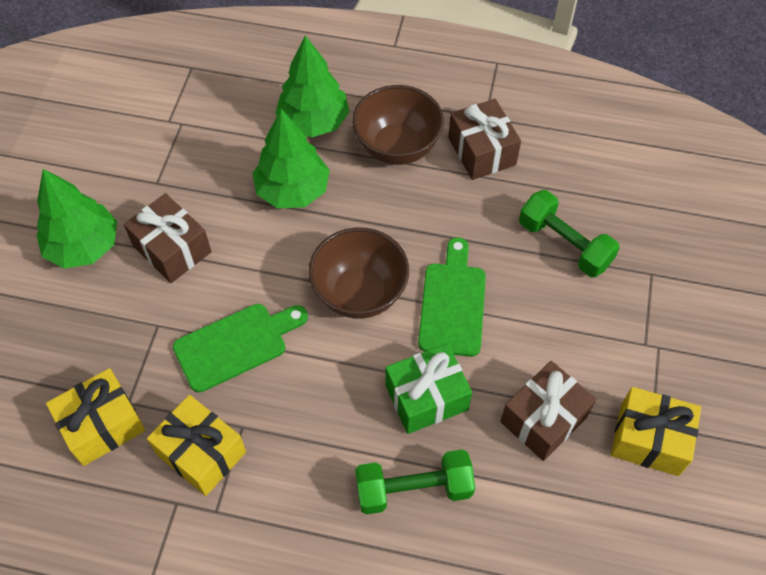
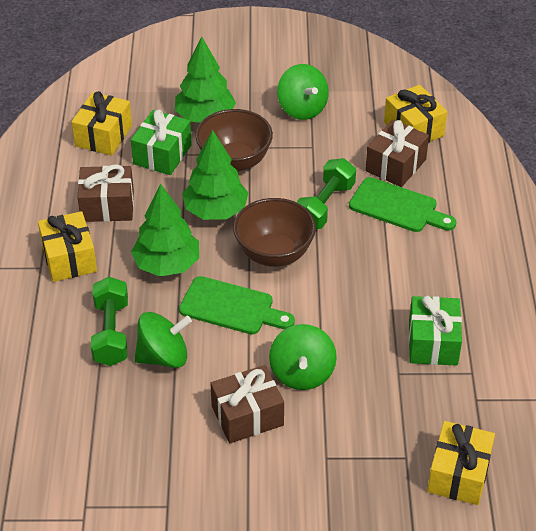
green gift: 1 -> 2
green spinning top: 0 -> 3
yellow gift: 3 -> 4

